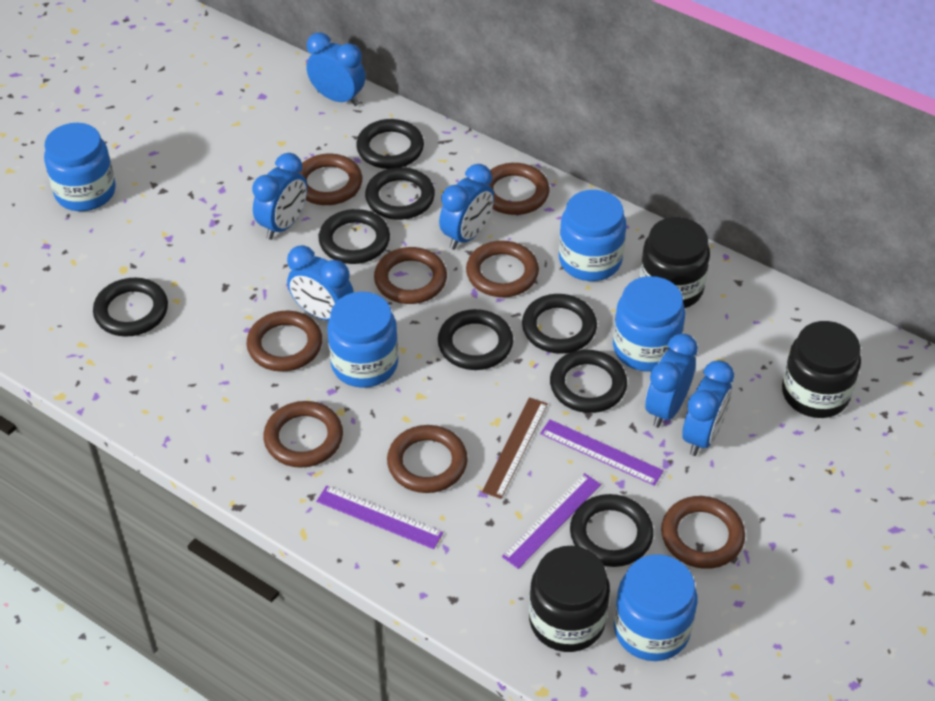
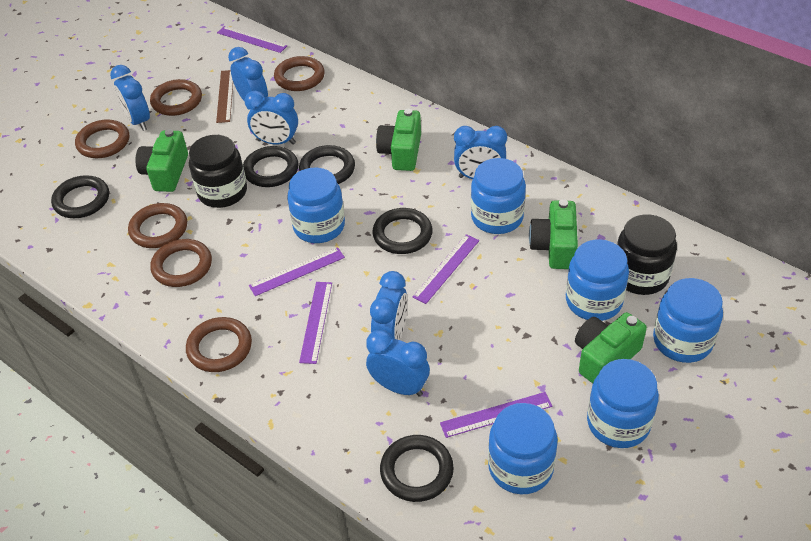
black jar: 3 -> 2
black ring: 8 -> 5
blue jar: 5 -> 6
brown ring: 8 -> 6
green camera: 0 -> 4
purple ruler: 3 -> 5

